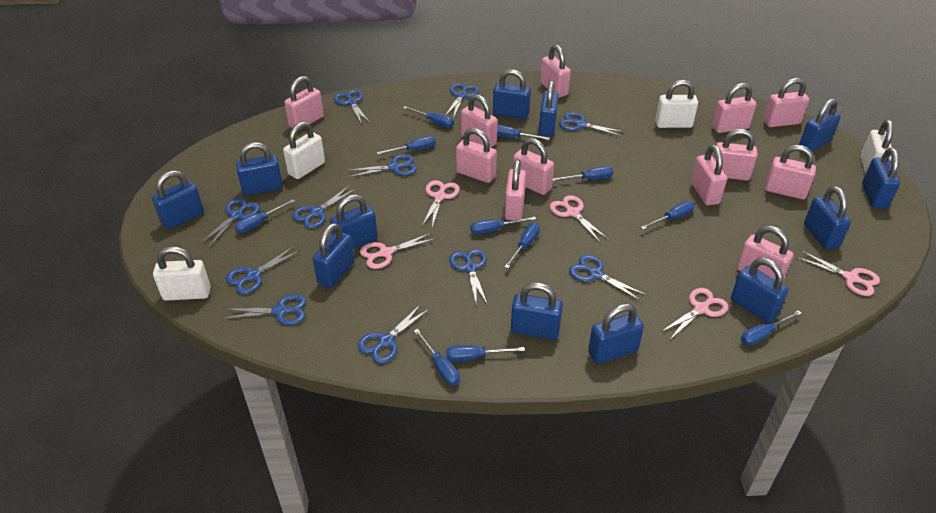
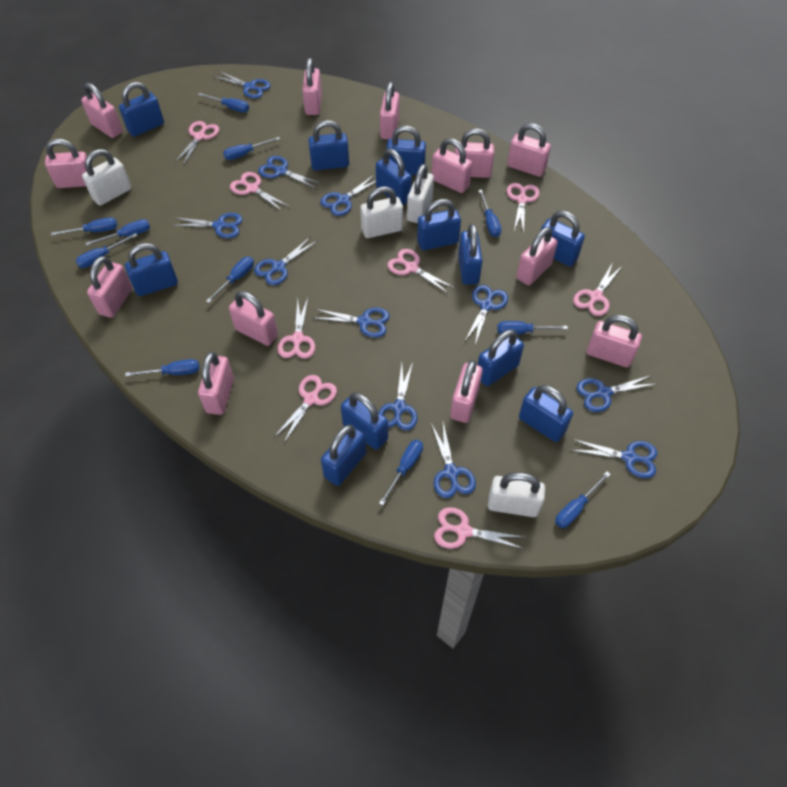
pink padlock: 12 -> 13
pink scissors: 5 -> 8

